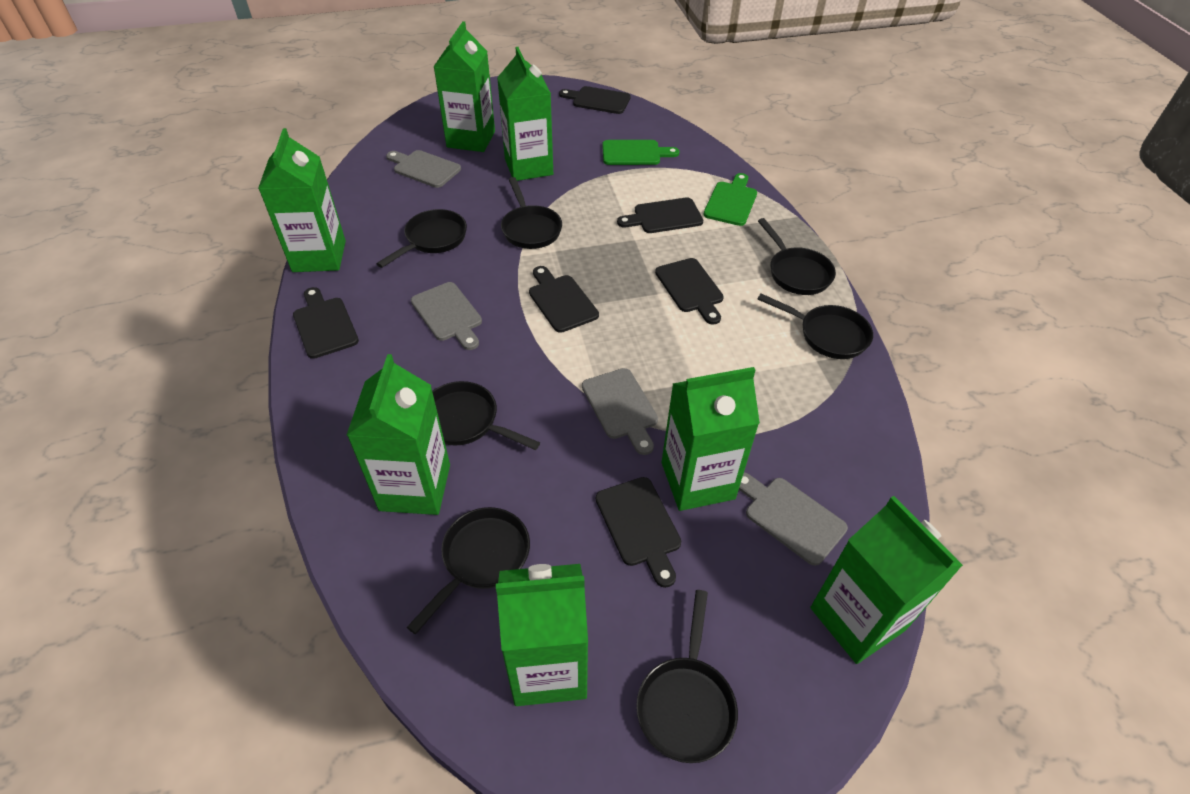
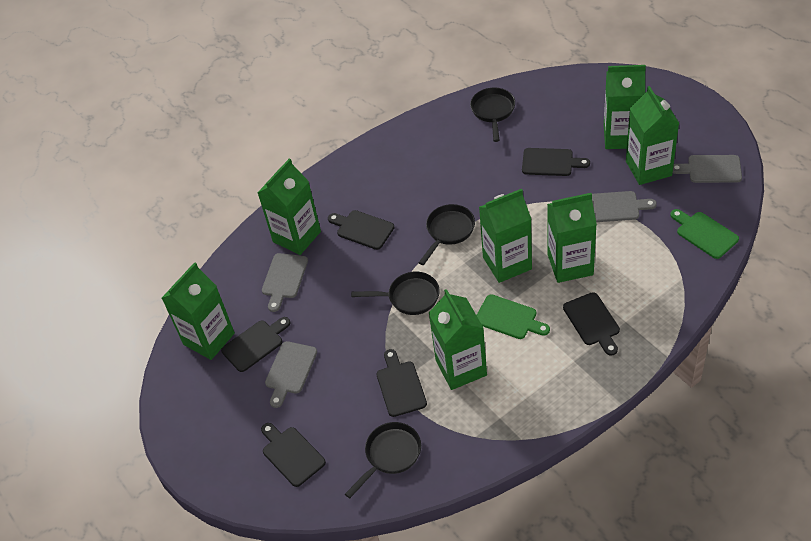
black pan: 7 -> 4

